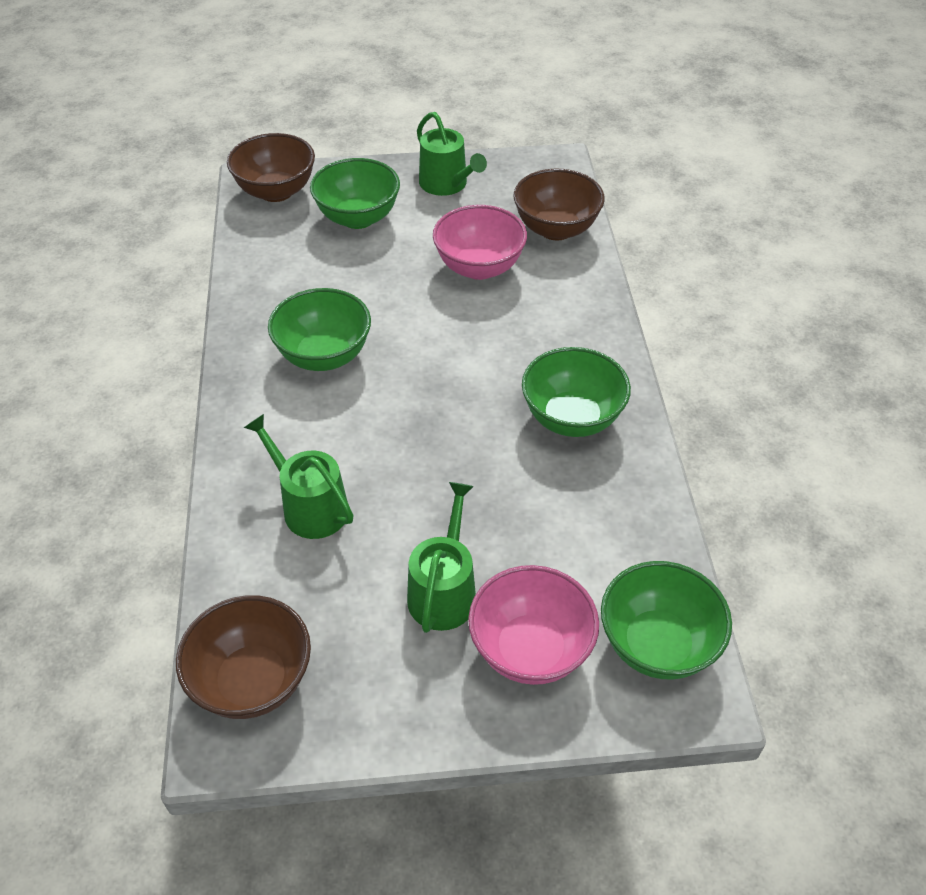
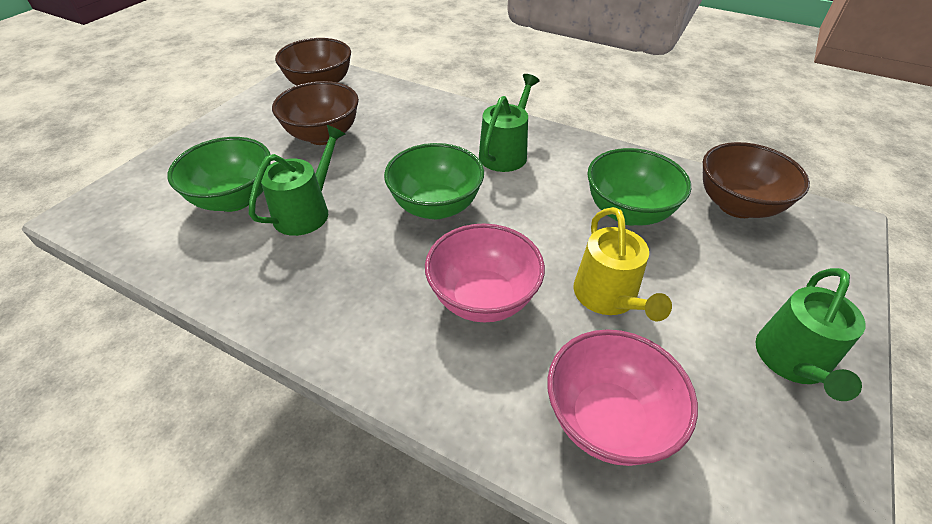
green bowl: 4 -> 3
yellow watering can: 0 -> 1

